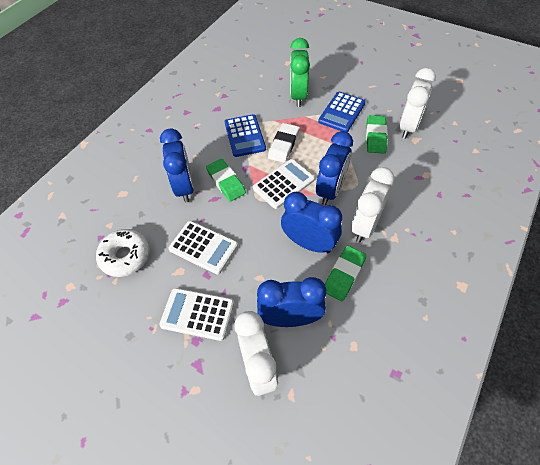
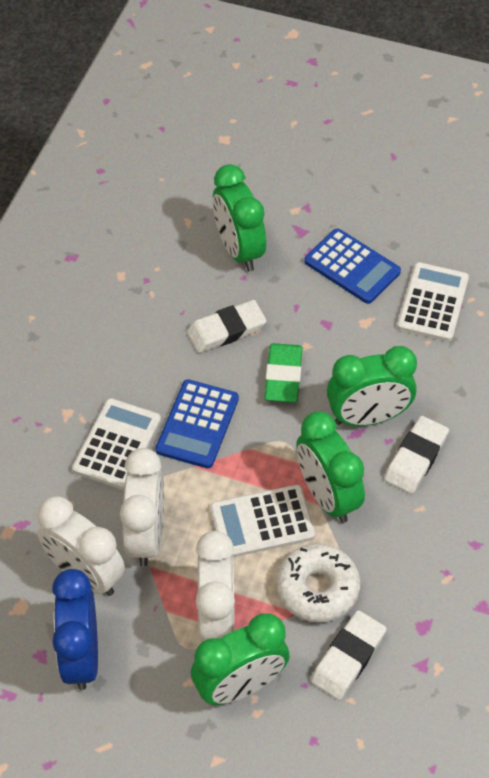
blue clock: 4 -> 1
green clock: 1 -> 4
green eraser: 3 -> 1
white eraser: 1 -> 3

